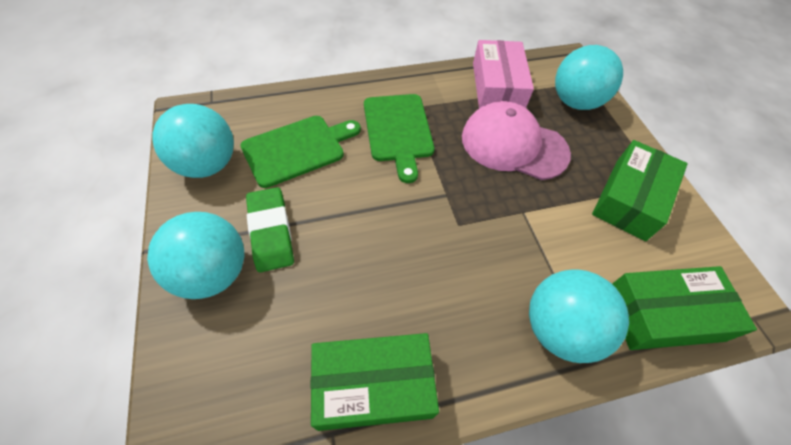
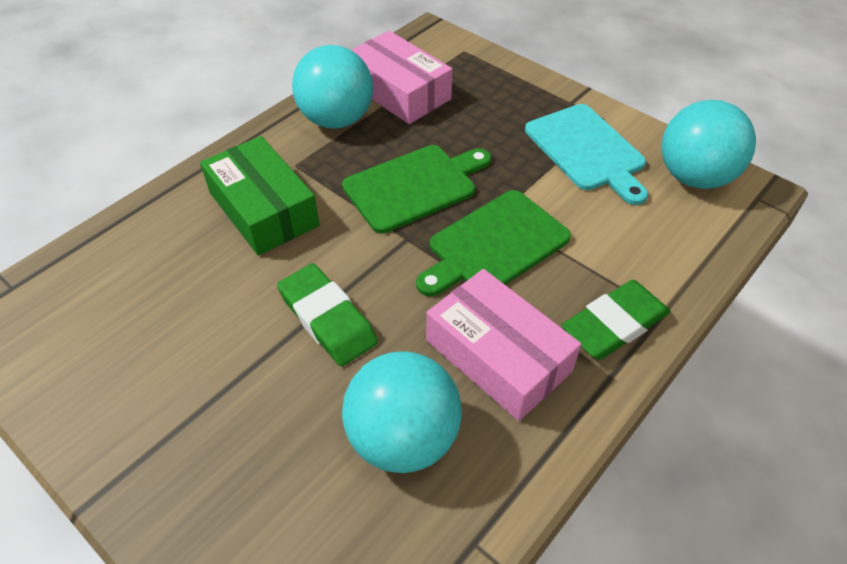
green box: 3 -> 1
green eraser: 1 -> 2
pink box: 1 -> 2
pink cap: 1 -> 0
turquoise ball: 4 -> 3
turquoise cutting board: 0 -> 1

